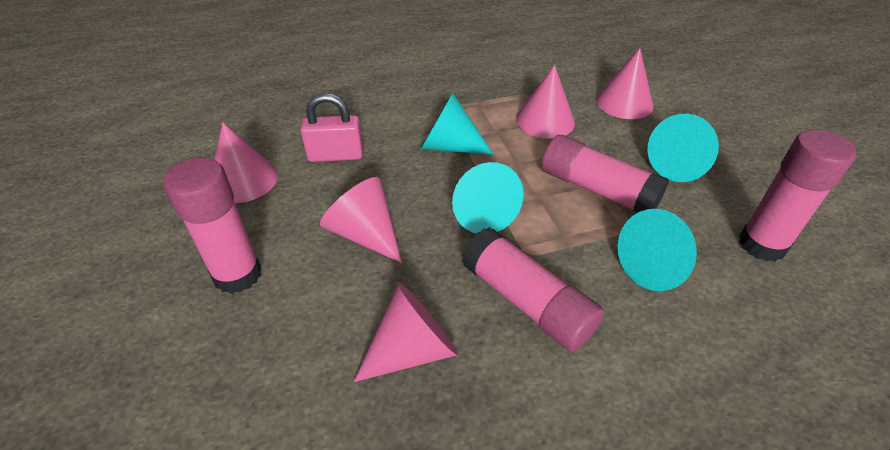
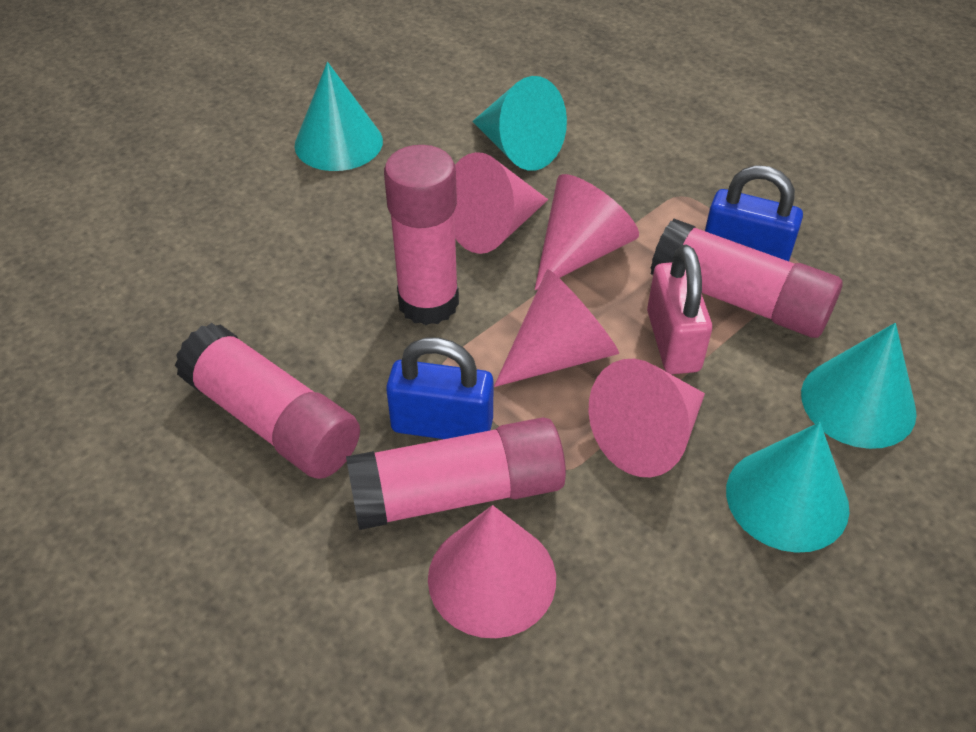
blue padlock: 0 -> 2

